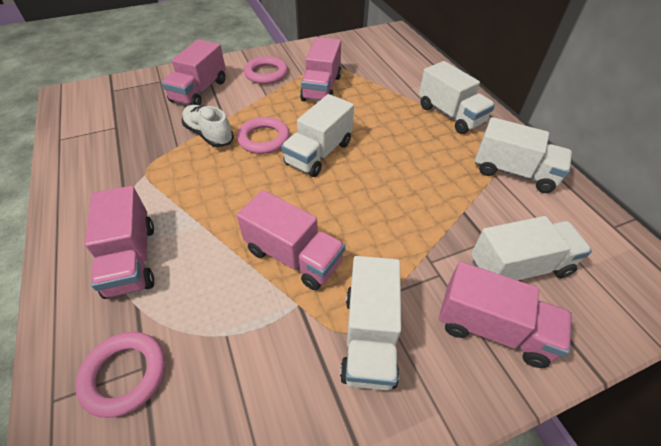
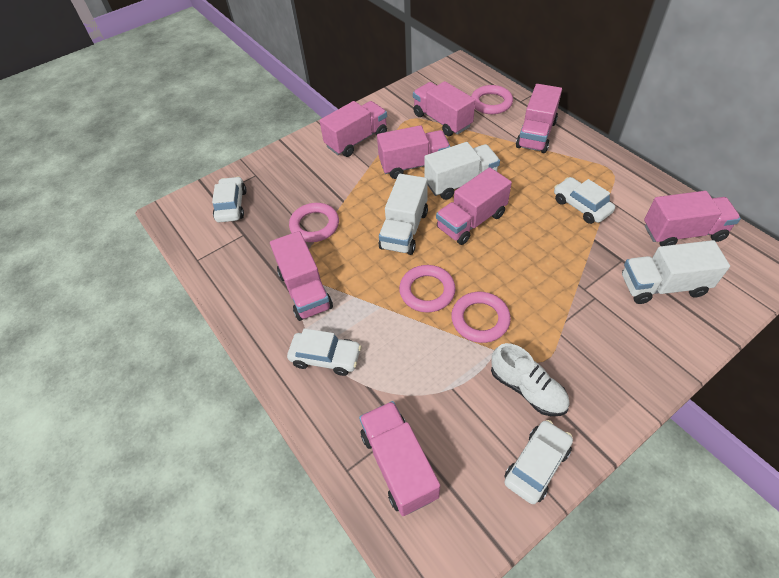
pink ring: 3 -> 4
pink truck: 5 -> 8
white car: 0 -> 4
white truck: 5 -> 3

